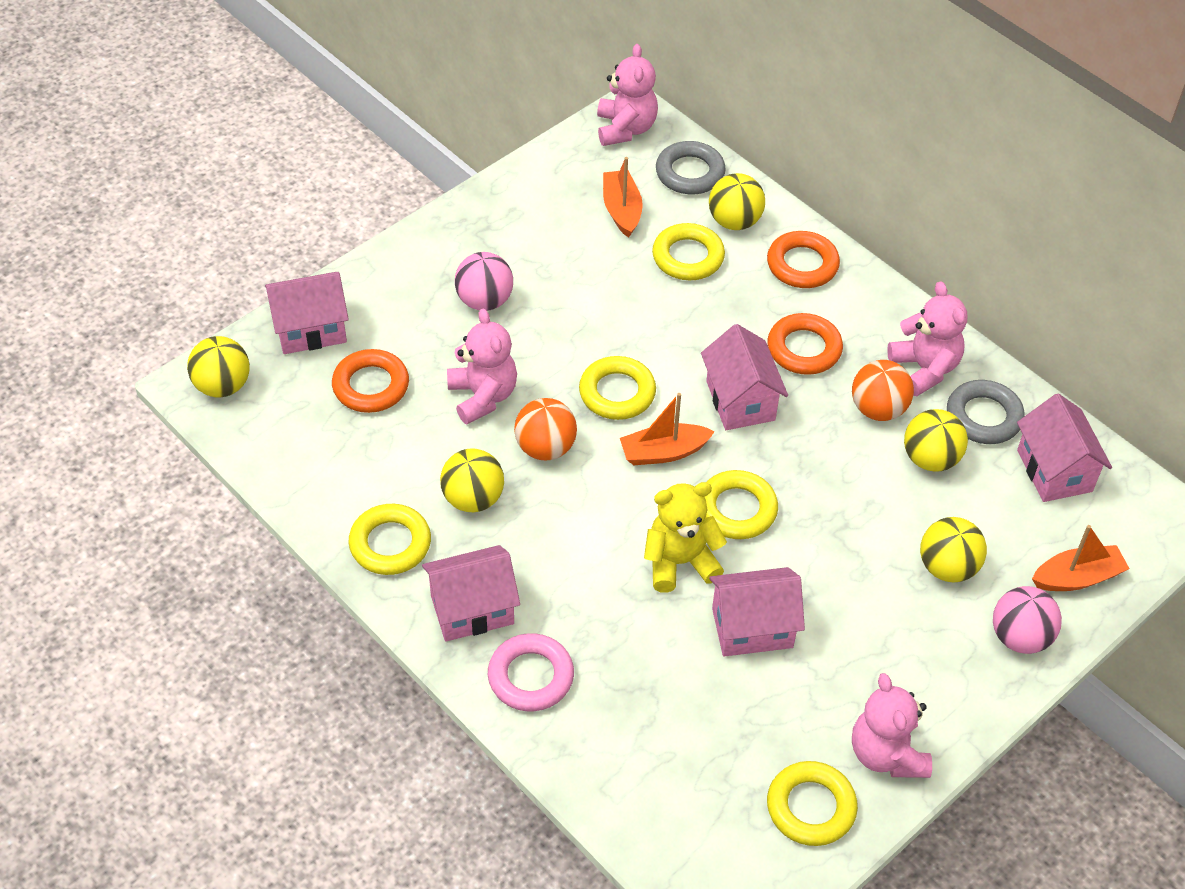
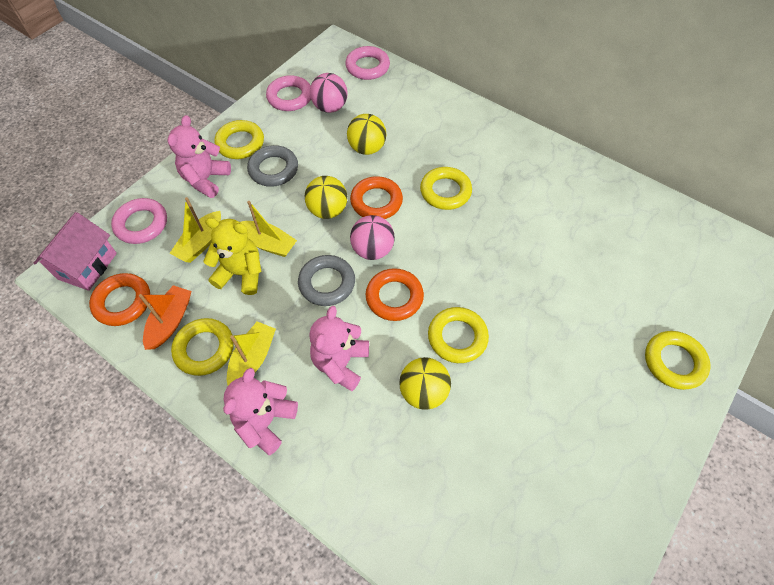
orange ball: 2 -> 0
orange boat: 3 -> 1
pink house: 5 -> 1
pink ring: 1 -> 3
pink teddy bear: 4 -> 3
yellow ball: 5 -> 3
yellow boat: 0 -> 3

